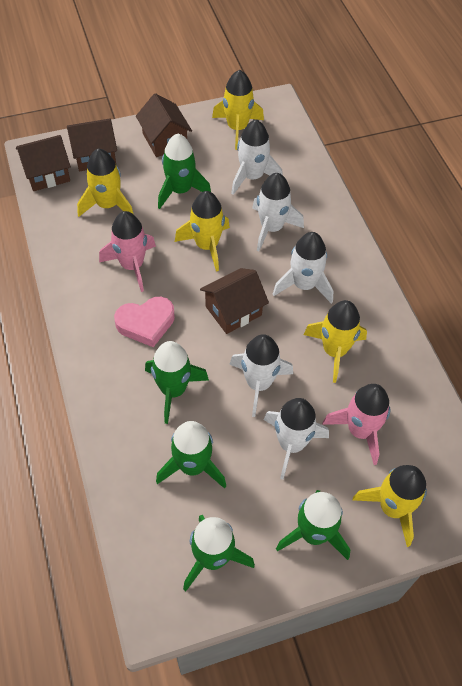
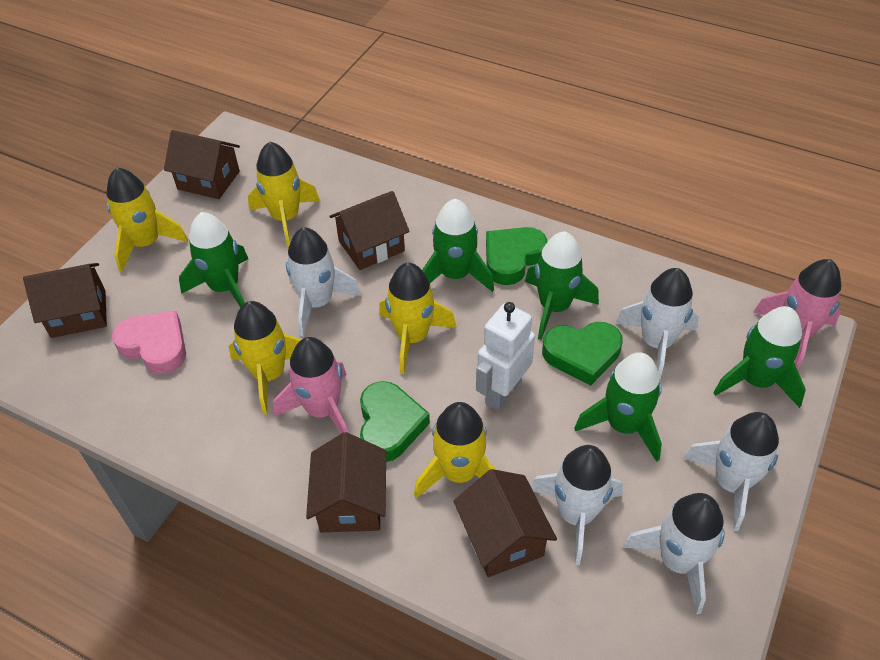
brown house: 4 -> 5
green heart: 0 -> 3
white robot: 0 -> 1

